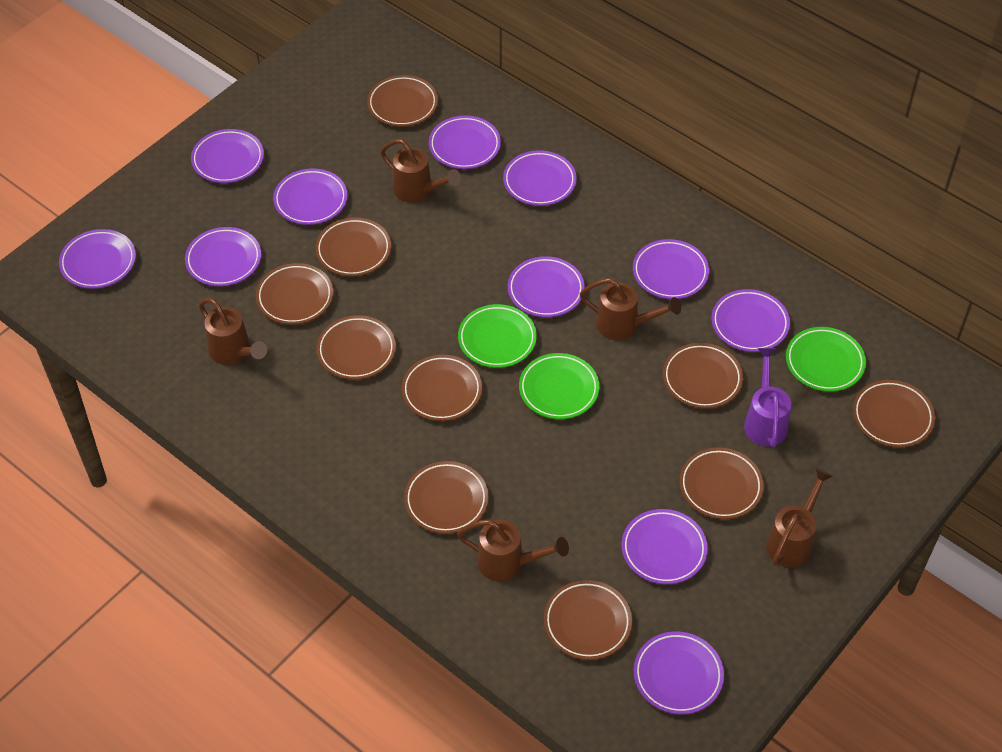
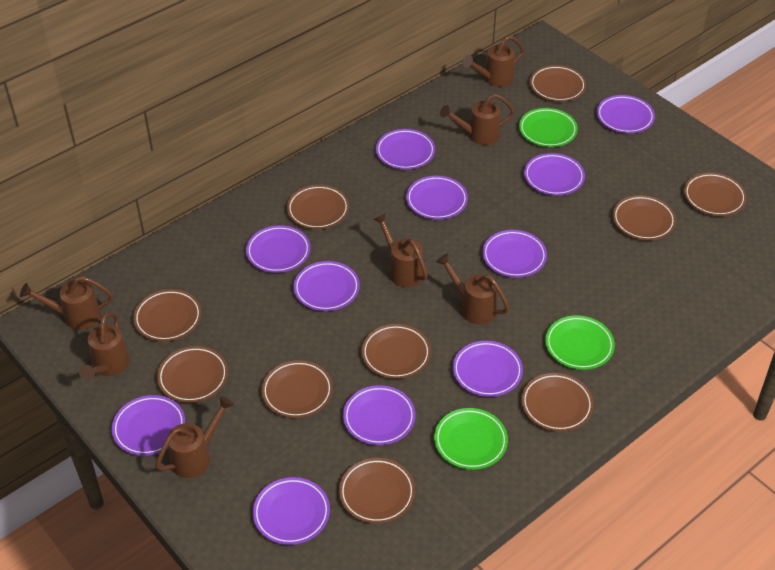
brown watering can: 5 -> 7
purple watering can: 1 -> 0

